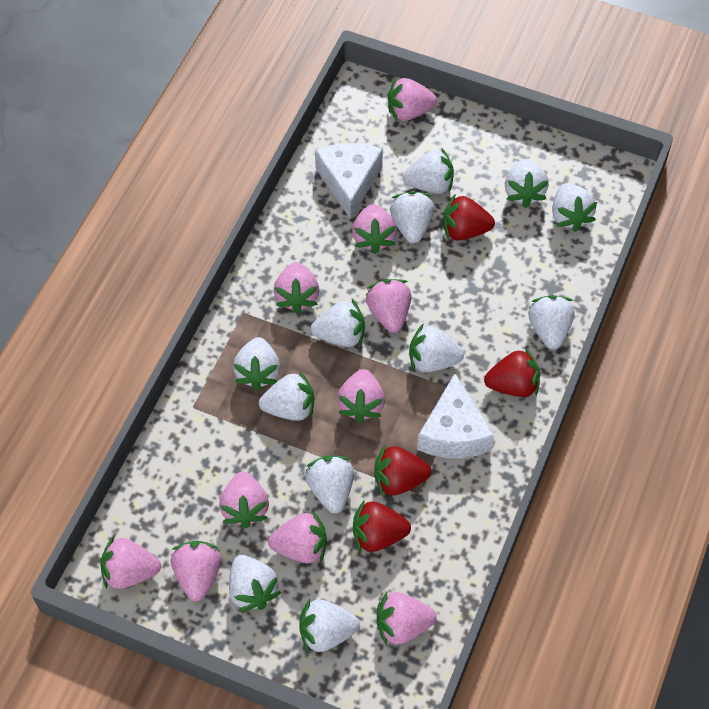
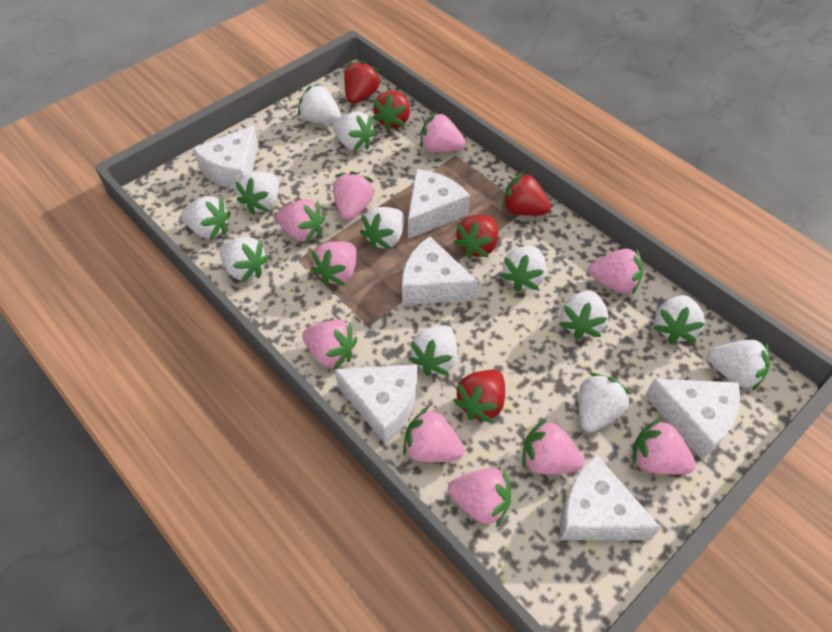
red strawberry: 4 -> 5
white cheese: 2 -> 6

